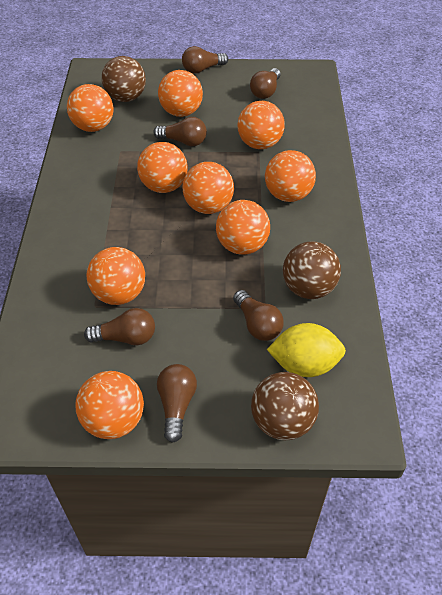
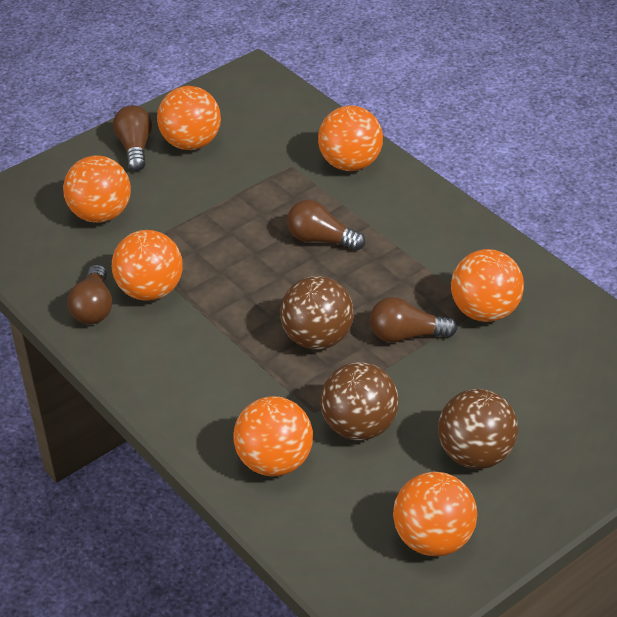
brown light bulb: 6 -> 4
orange ball: 9 -> 7
yellow lemon: 1 -> 0

